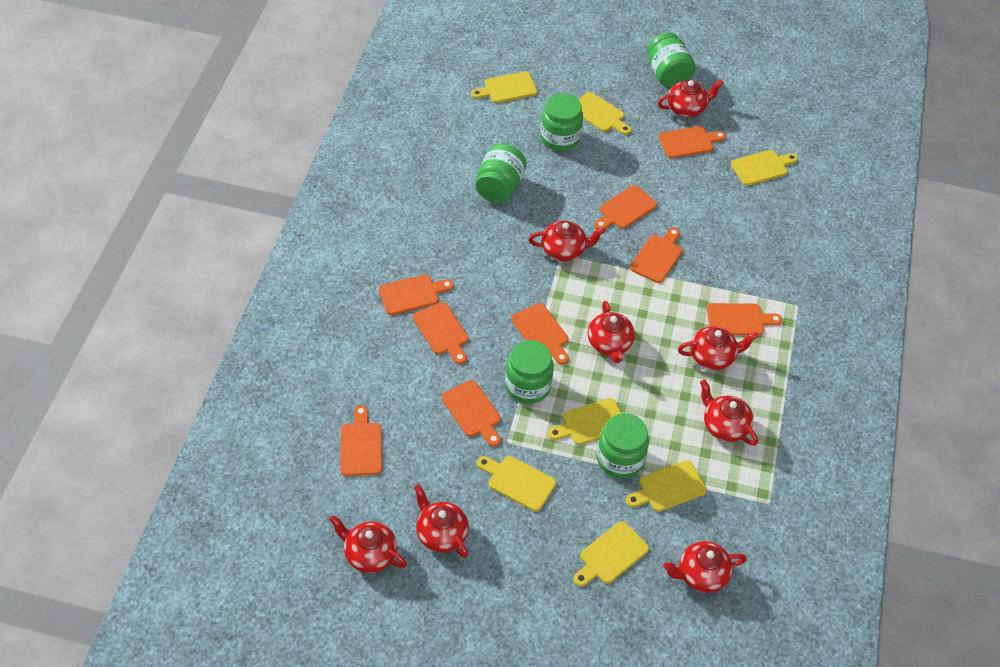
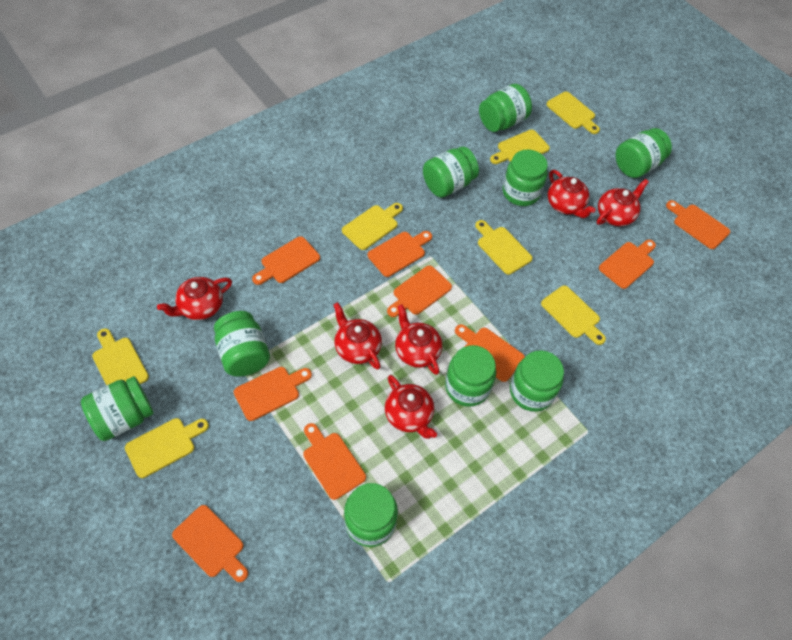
green jar: 5 -> 9
red teapot: 8 -> 6

